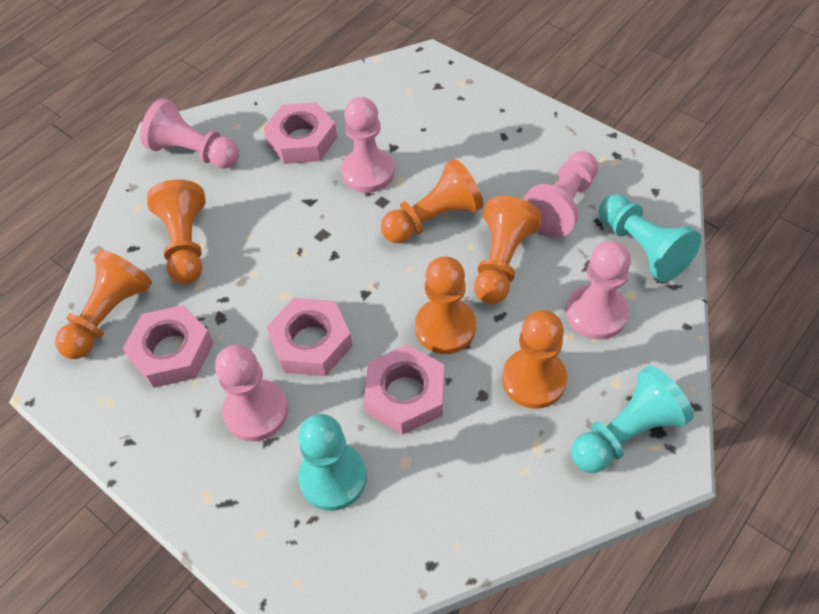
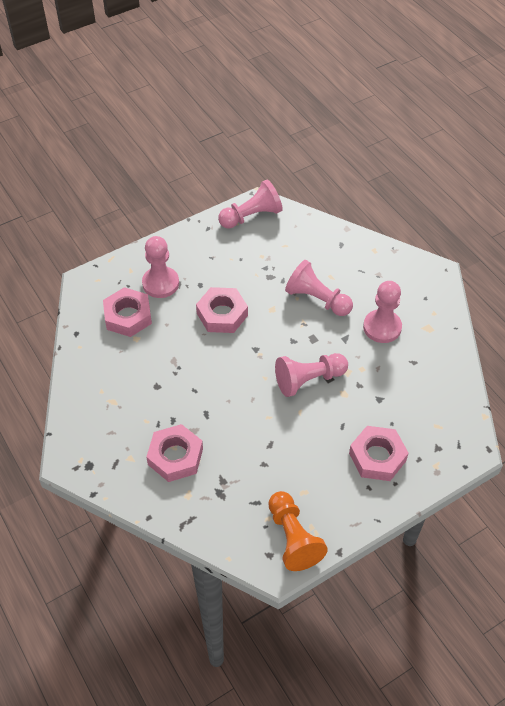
orange pawn: 6 -> 1
turquoise pawn: 3 -> 0

